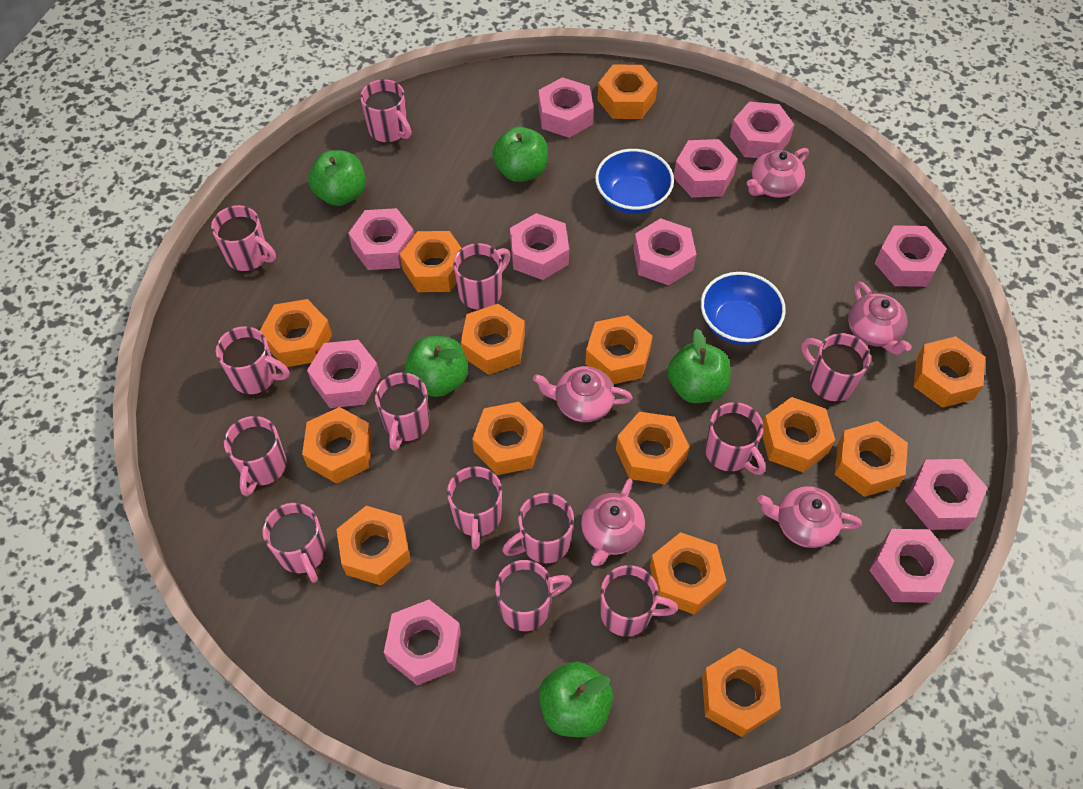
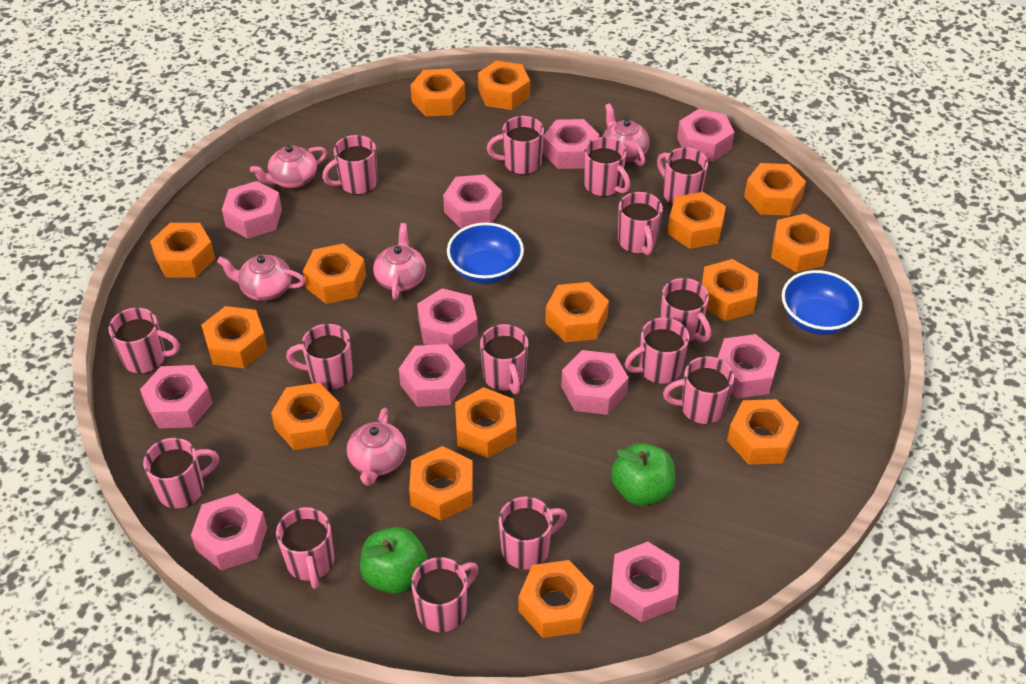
green apple: 5 -> 2
orange nut: 14 -> 15
pink mug: 13 -> 15

